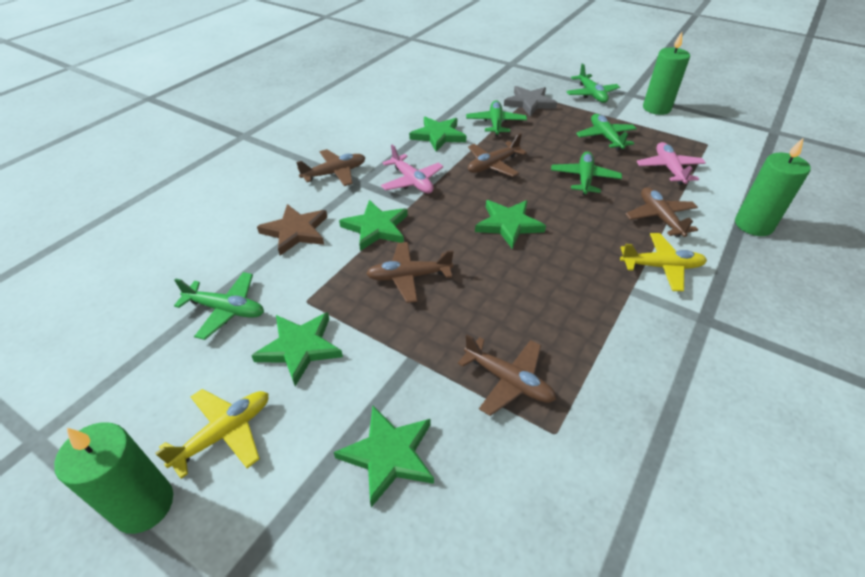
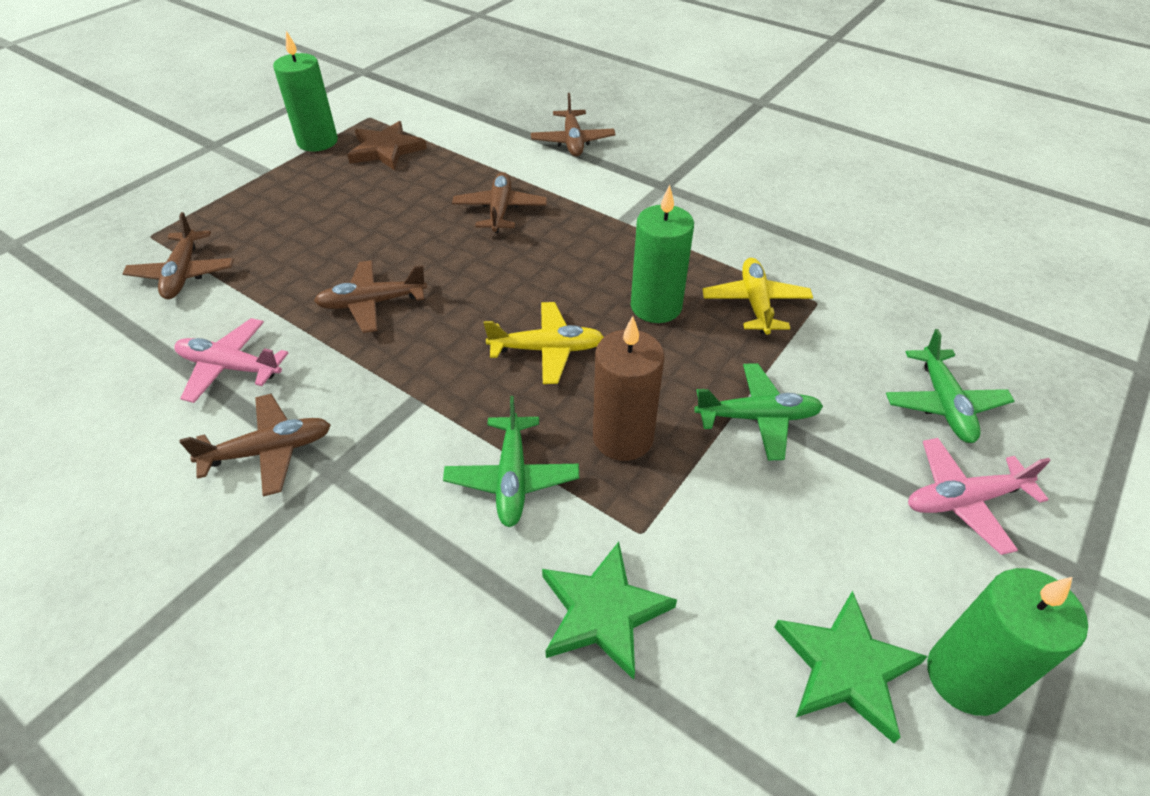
brown candle: 0 -> 1
green plane: 5 -> 3
green star: 5 -> 2
grey star: 1 -> 0

